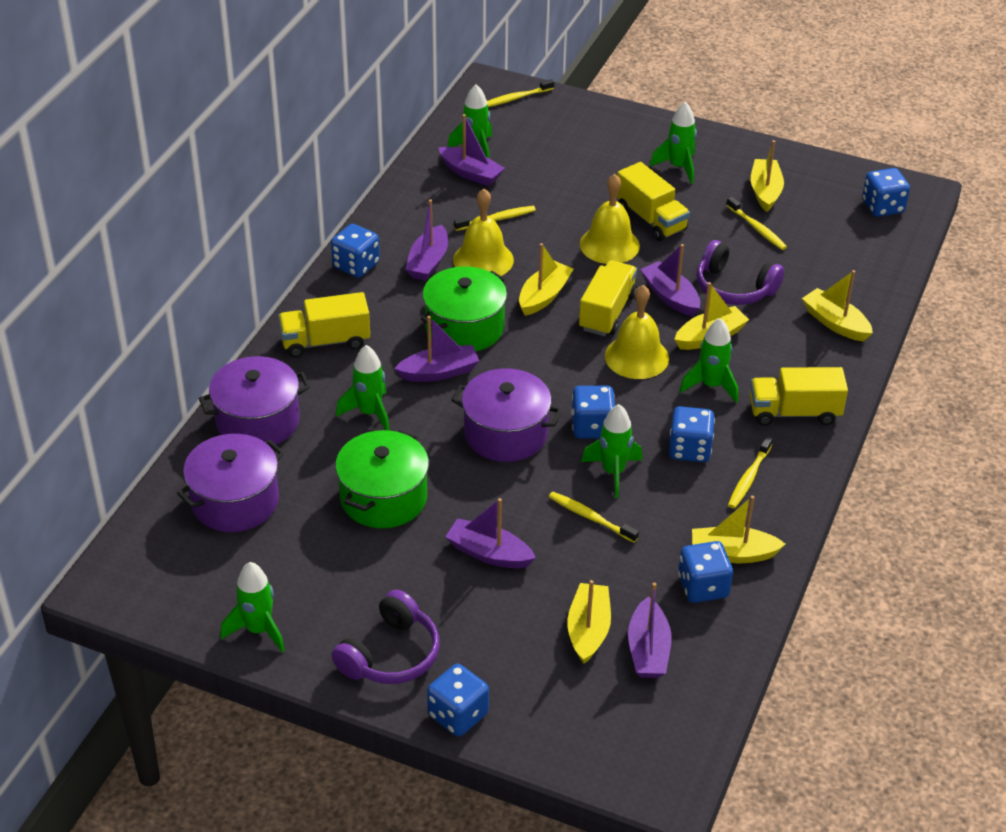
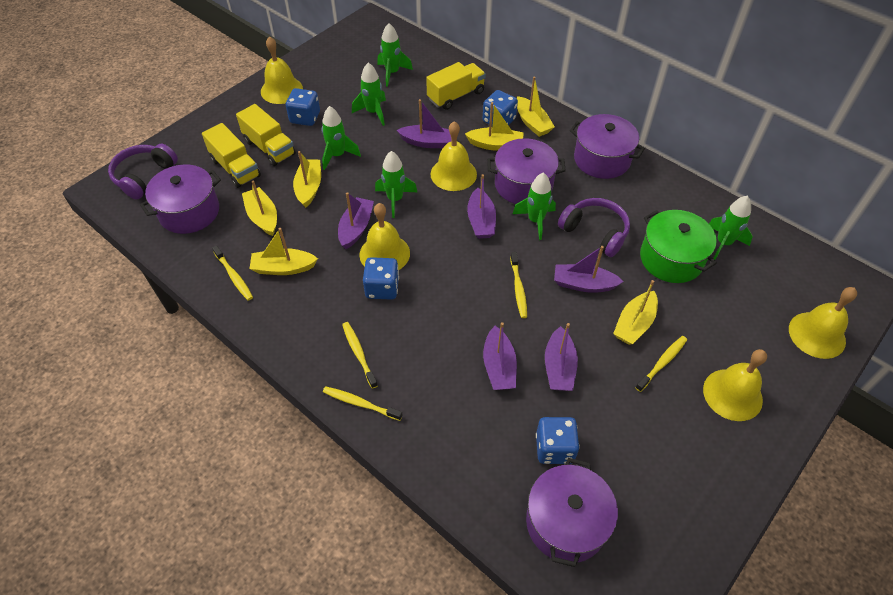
blue dice: 6 -> 4
green pot: 2 -> 1
purple pot: 3 -> 4
yellow bell: 3 -> 5
yellow truck: 4 -> 3

